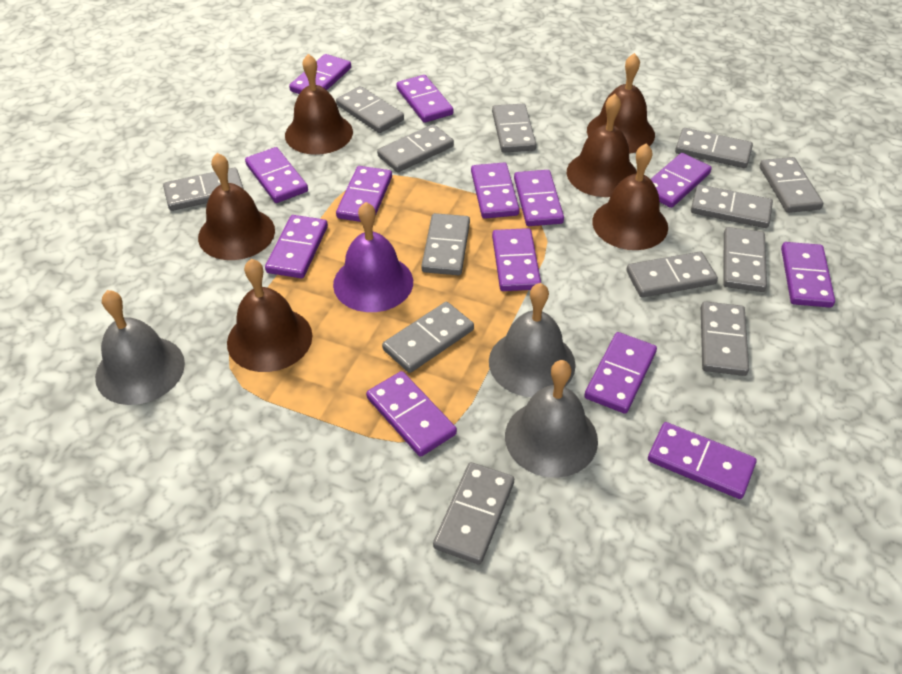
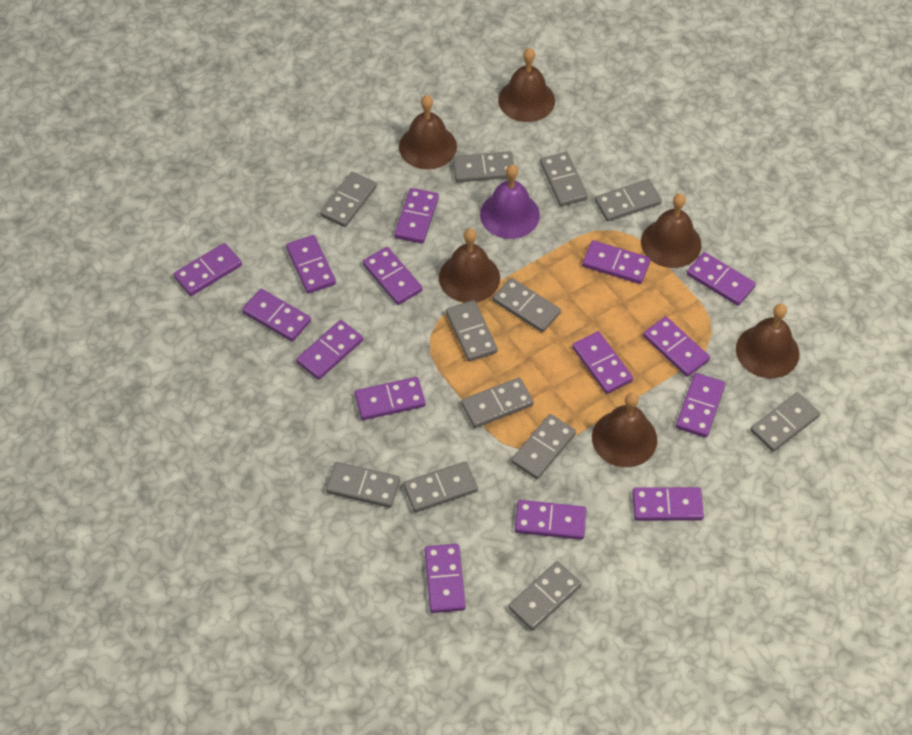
grey bell: 3 -> 0
grey domino: 13 -> 12
purple domino: 13 -> 15

